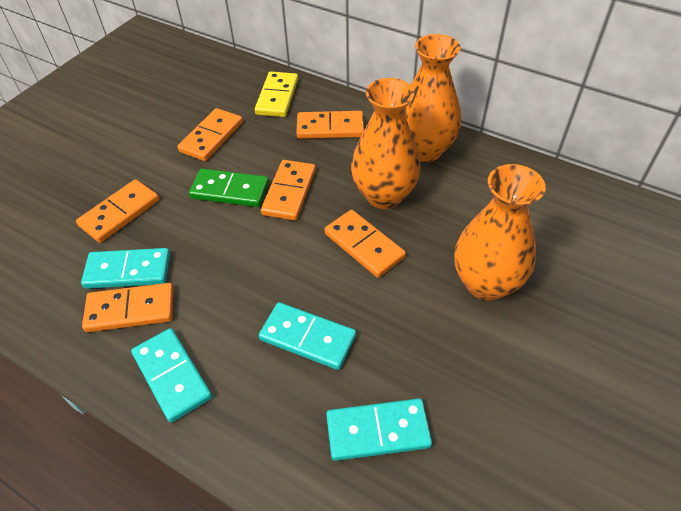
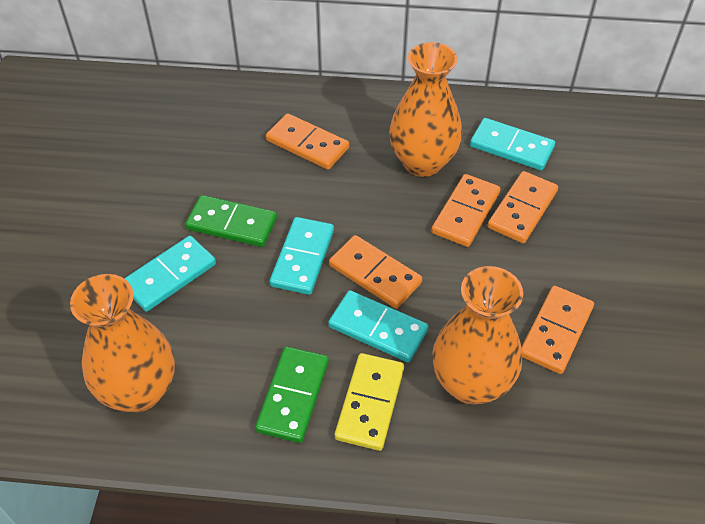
green domino: 1 -> 2
orange domino: 6 -> 5

